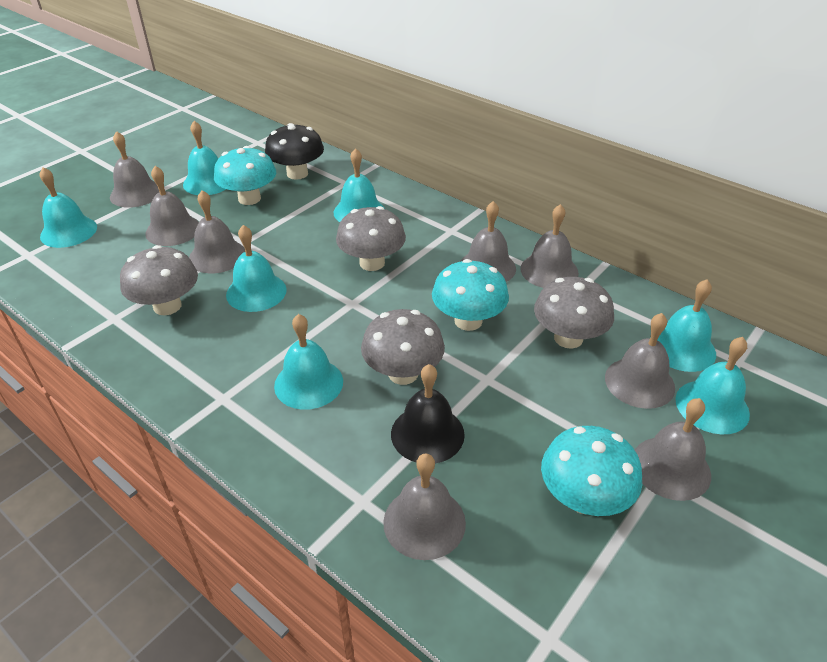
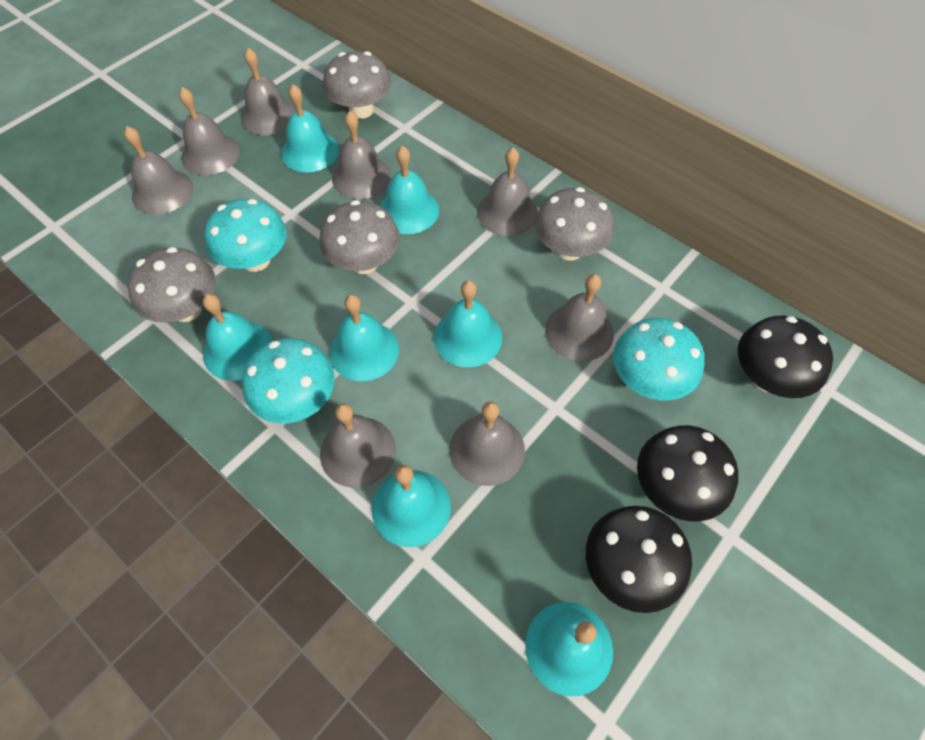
black bell: 1 -> 0
black mushroom: 1 -> 3

